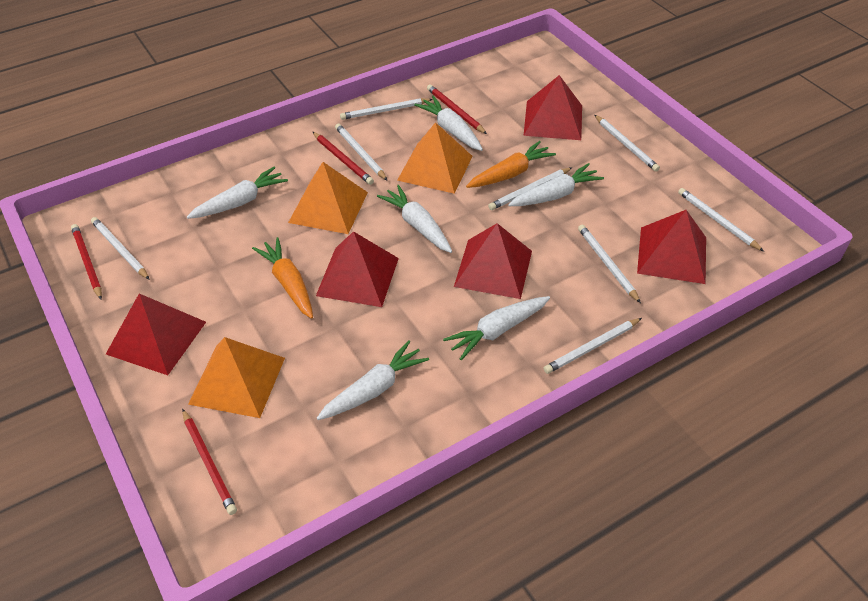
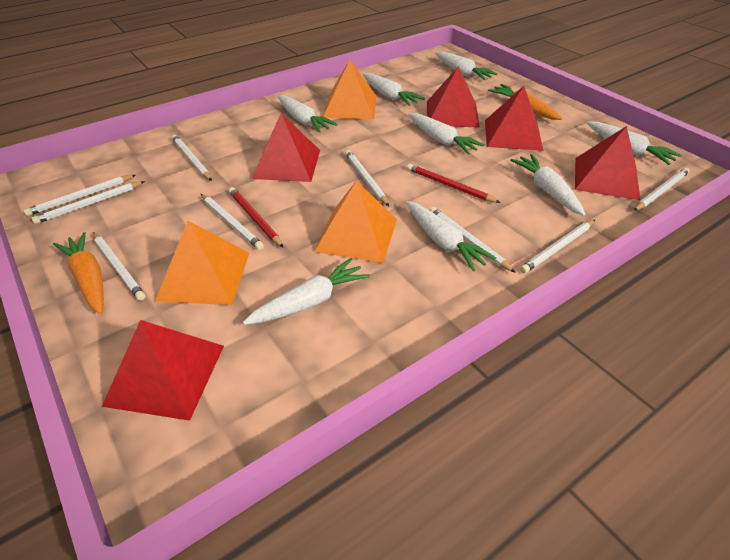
red pencil: 4 -> 2
white carrot: 6 -> 8
white pencil: 8 -> 9

